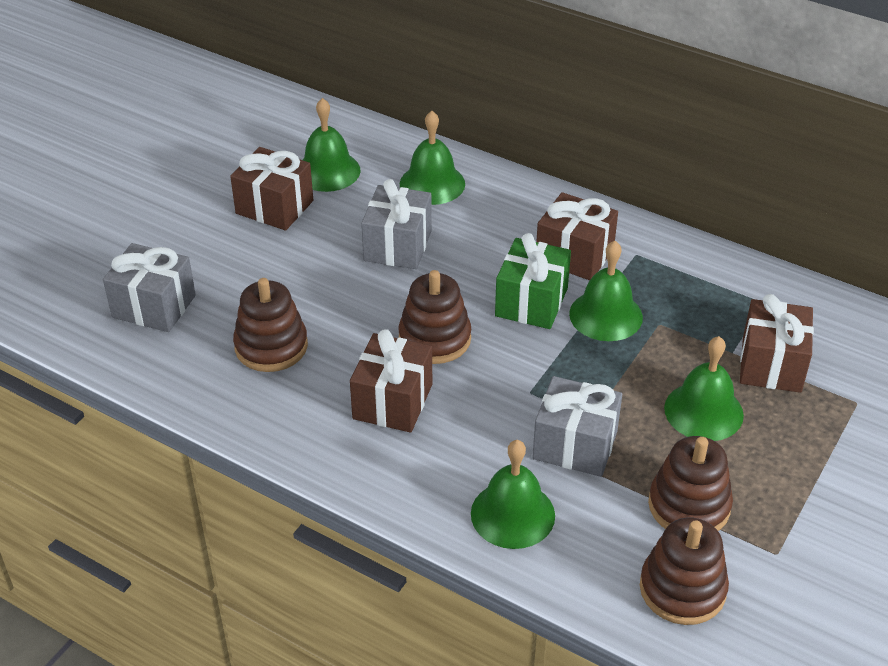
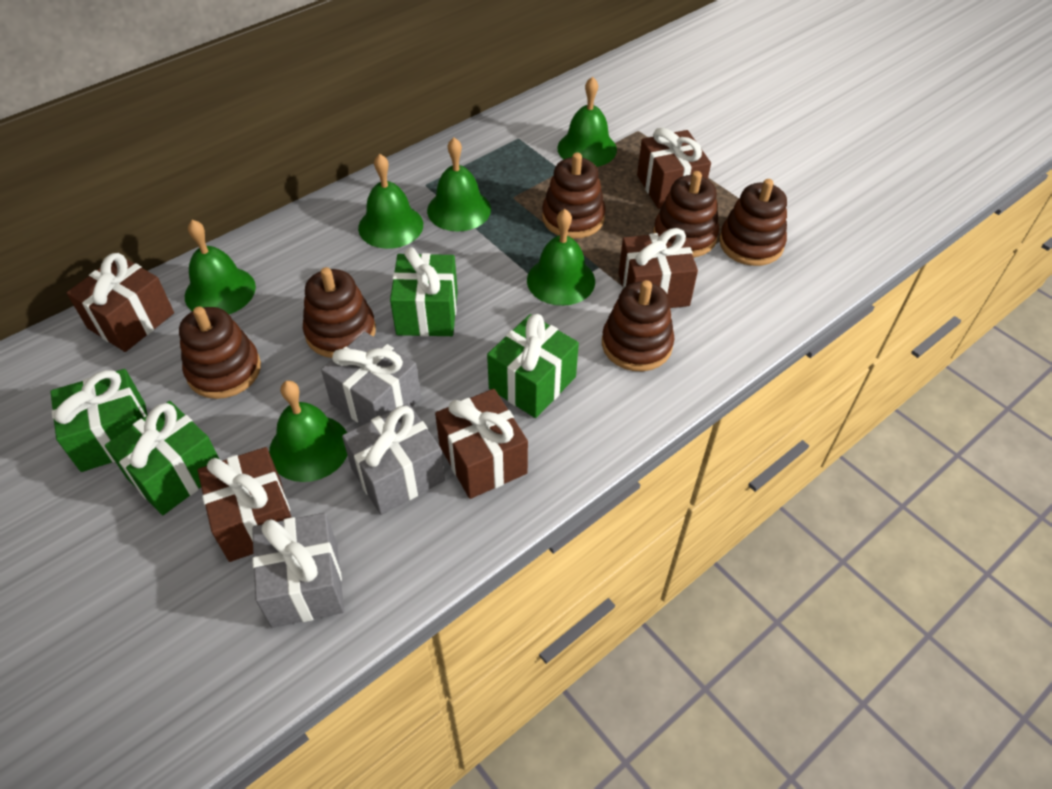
brown gift: 4 -> 5
brown stacking toy: 4 -> 6
green bell: 5 -> 6
green gift: 1 -> 4

